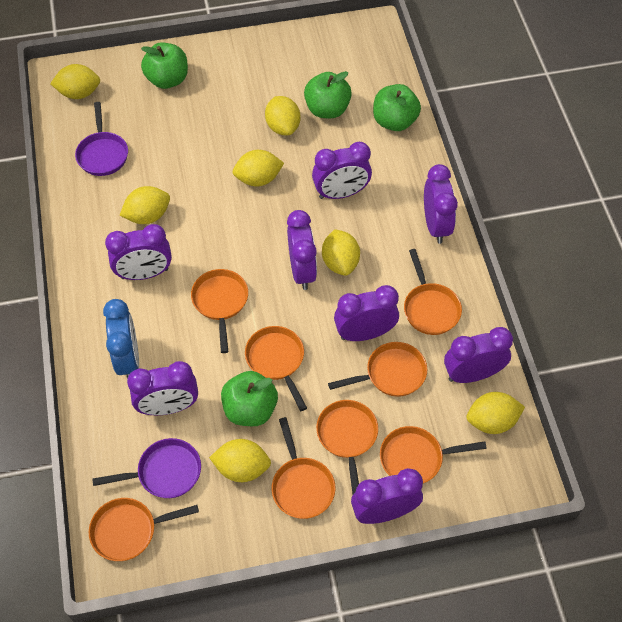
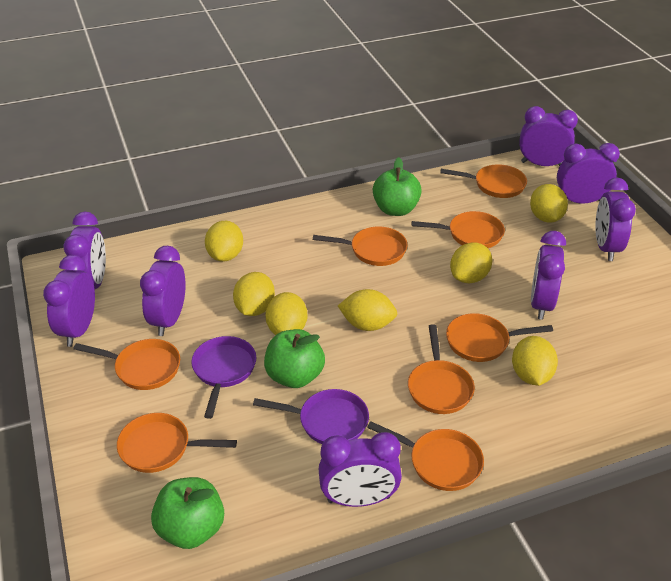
blue clock: 1 -> 0
green apple: 4 -> 3

